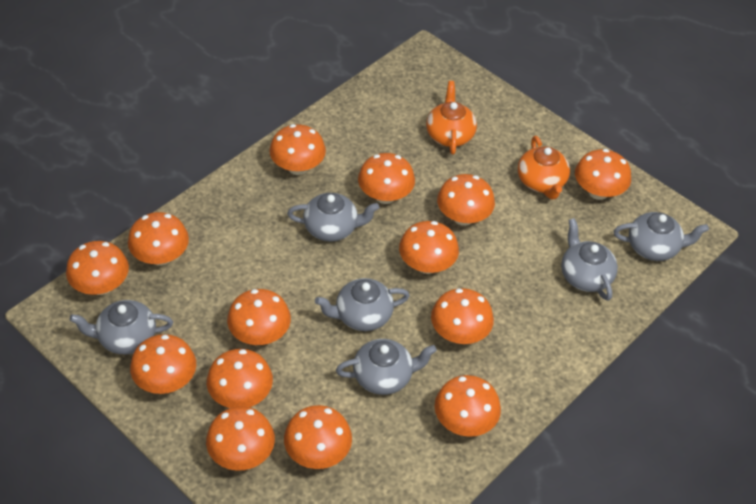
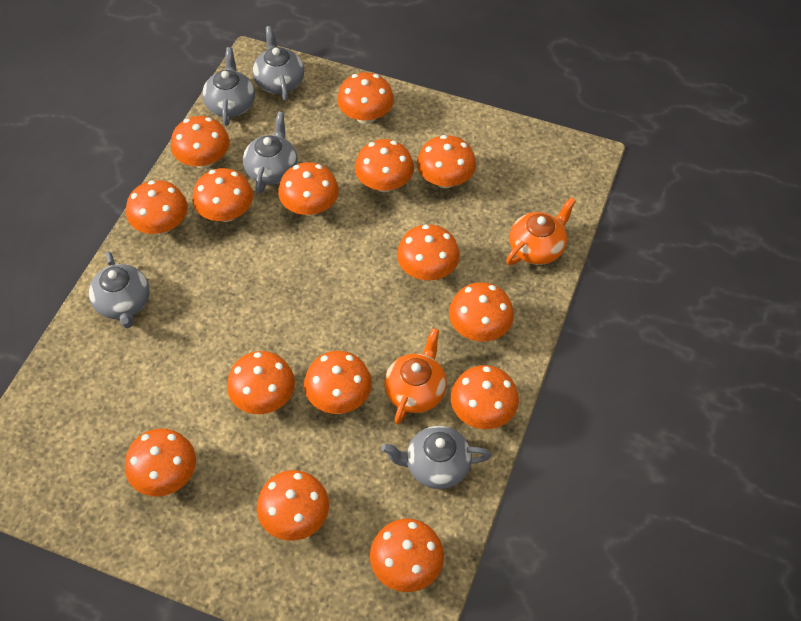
grey teapot: 6 -> 5
orange mushroom: 14 -> 15

